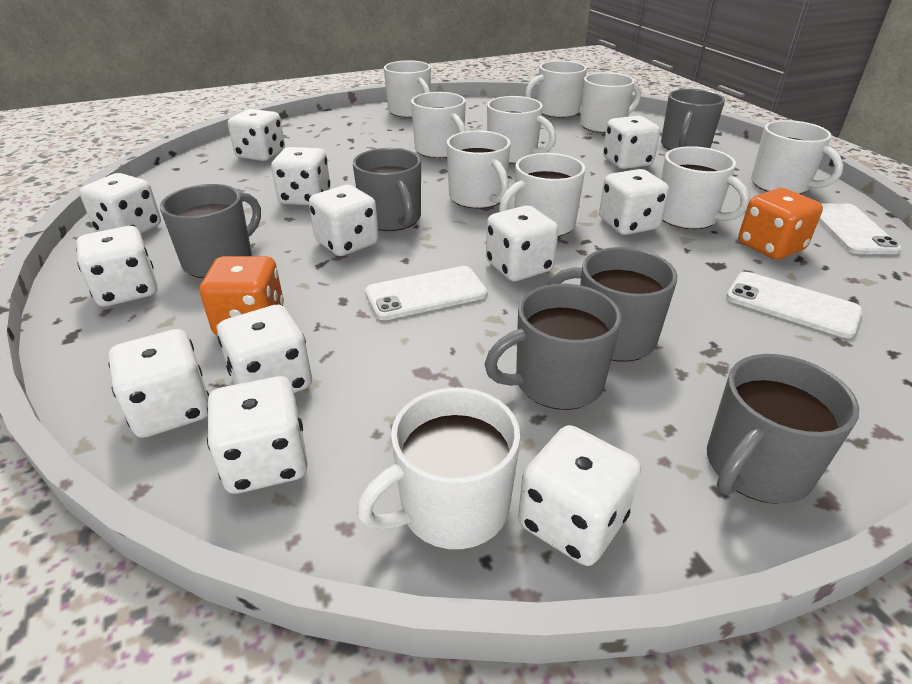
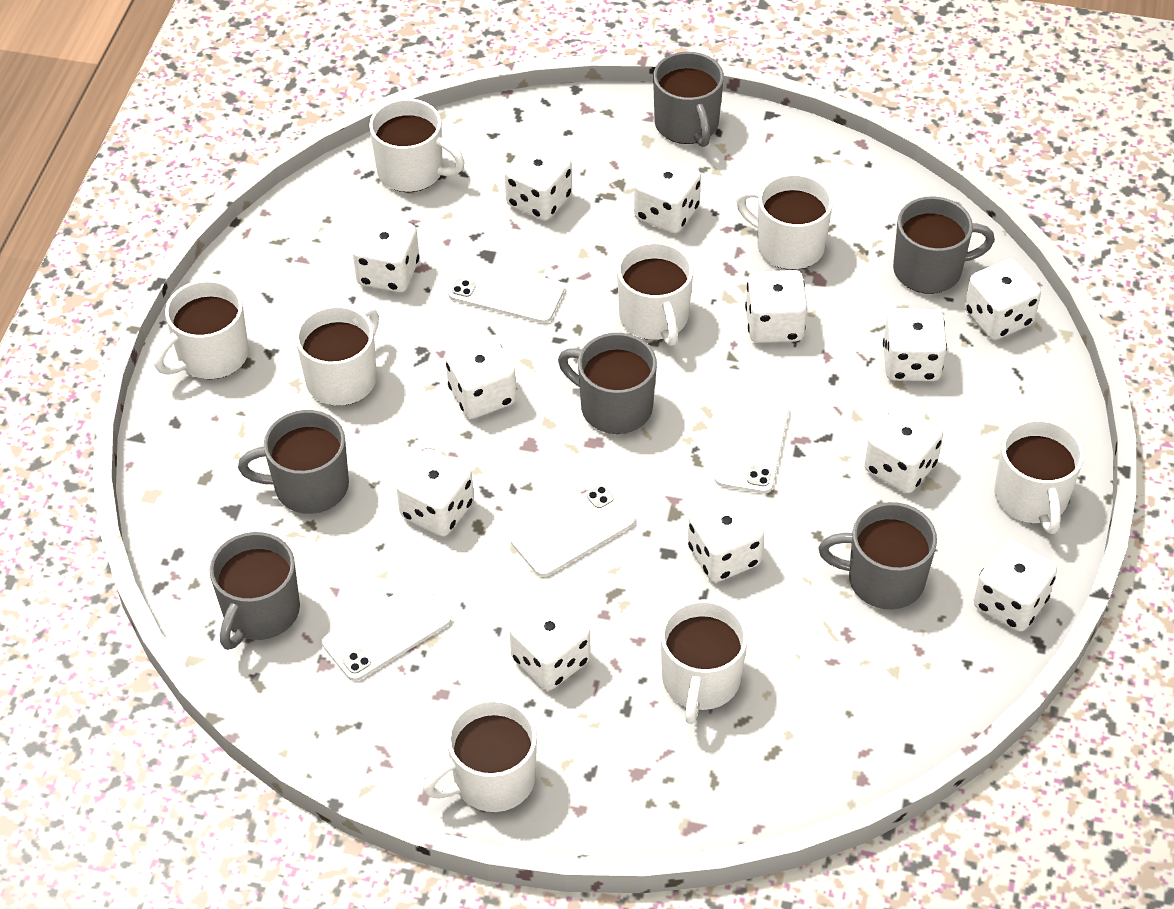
orange dice: 2 -> 0
white mug: 10 -> 8
white phone: 3 -> 4

